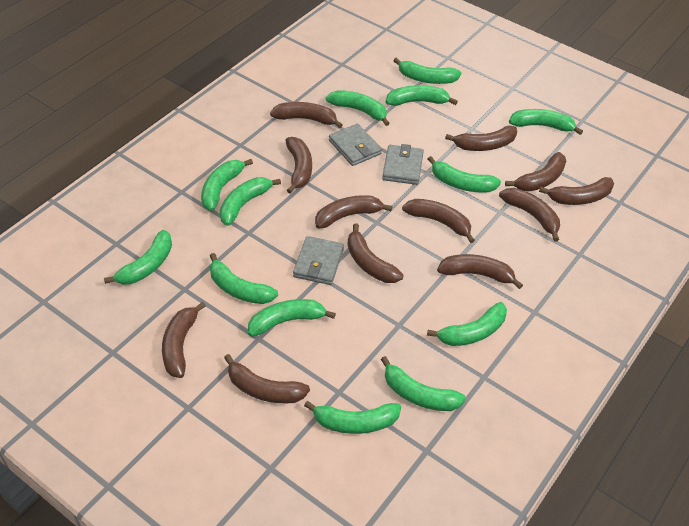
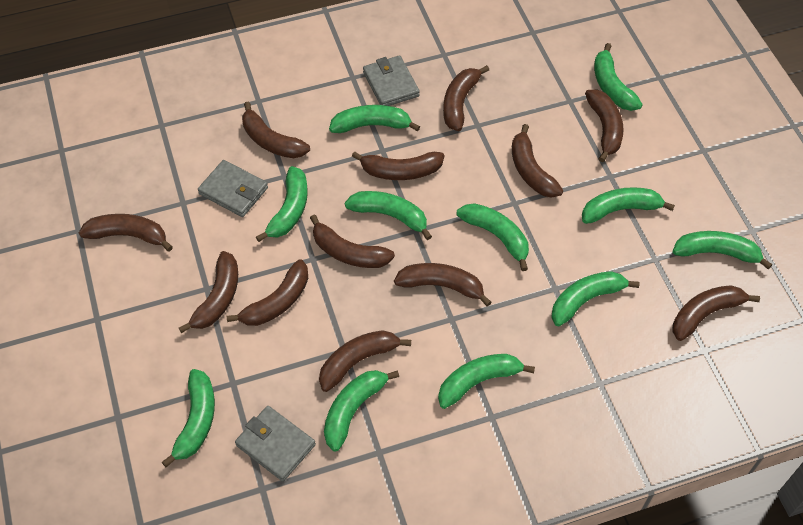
green banana: 13 -> 11

